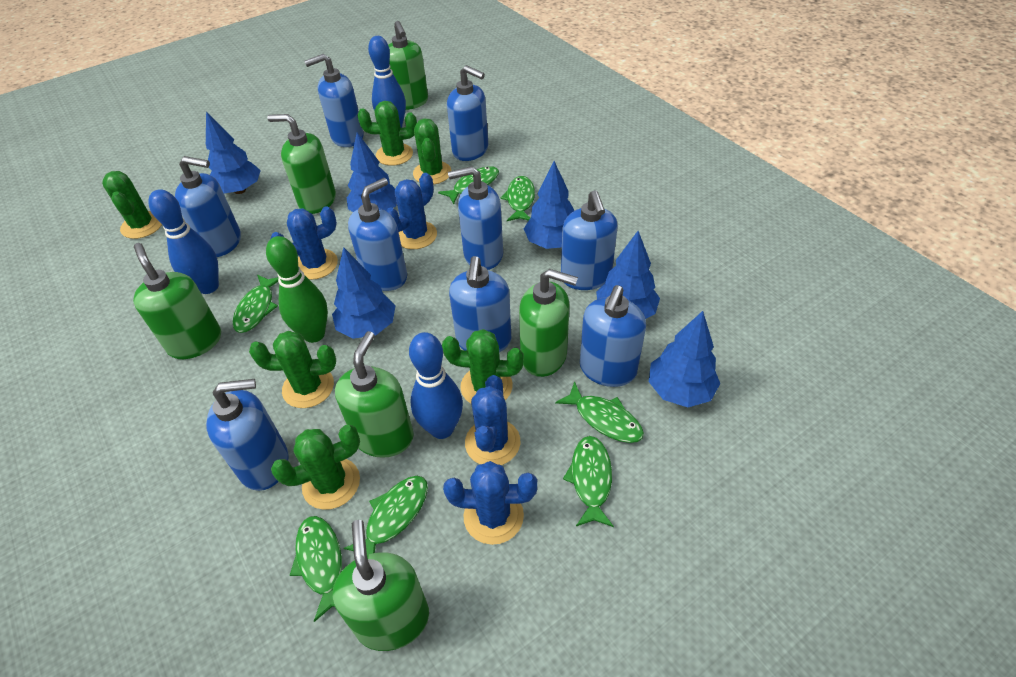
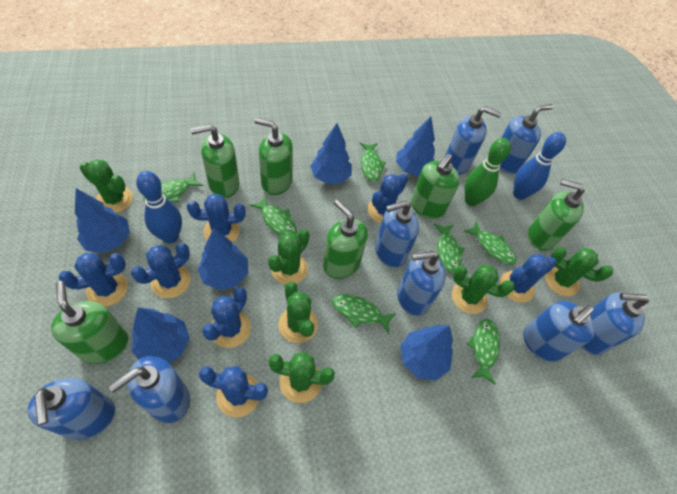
blue bowling pin: 3 -> 2
blue cactus: 4 -> 7
blue soap dispenser: 9 -> 8

